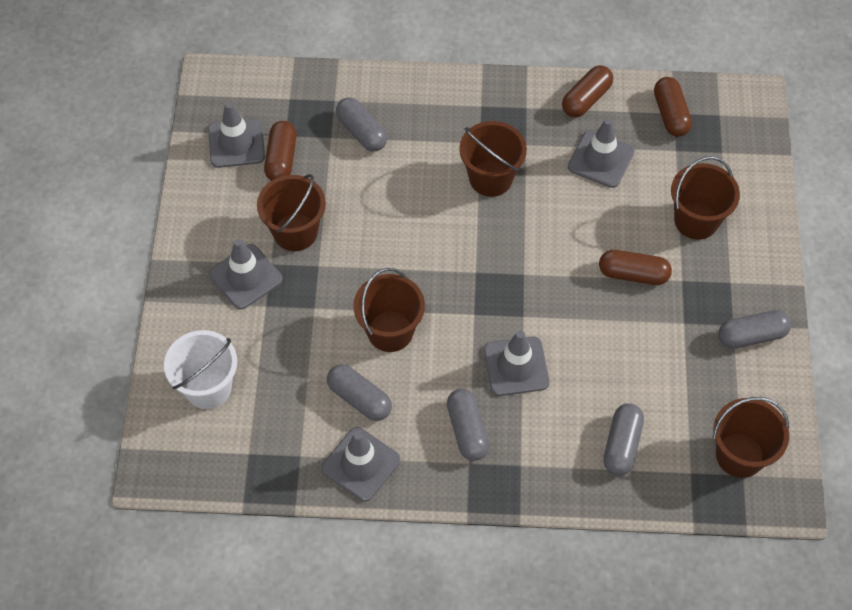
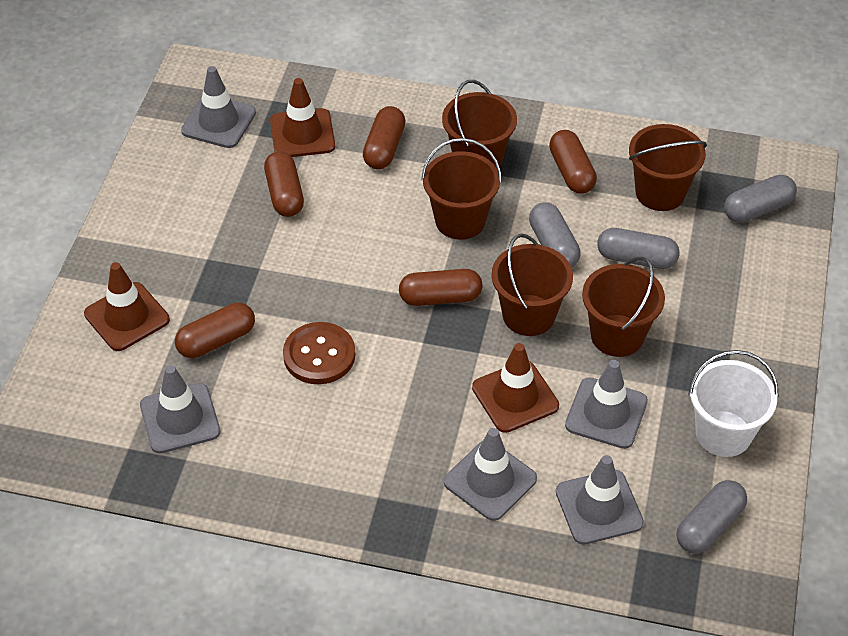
brown button: 0 -> 1
brown capsule: 4 -> 5
brown traffic cone: 0 -> 3
grey capsule: 5 -> 4

